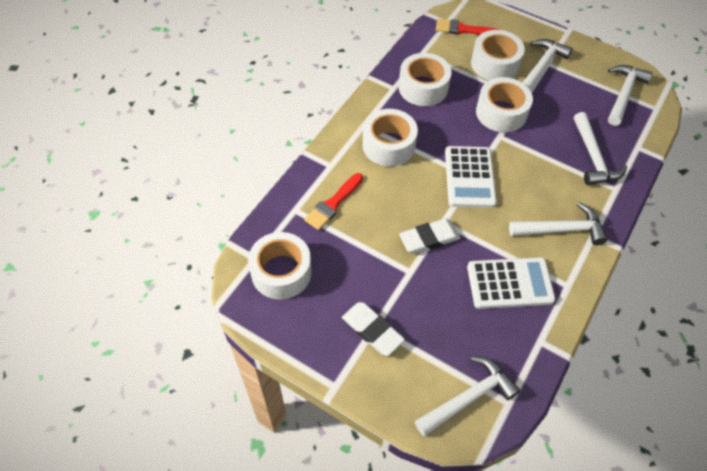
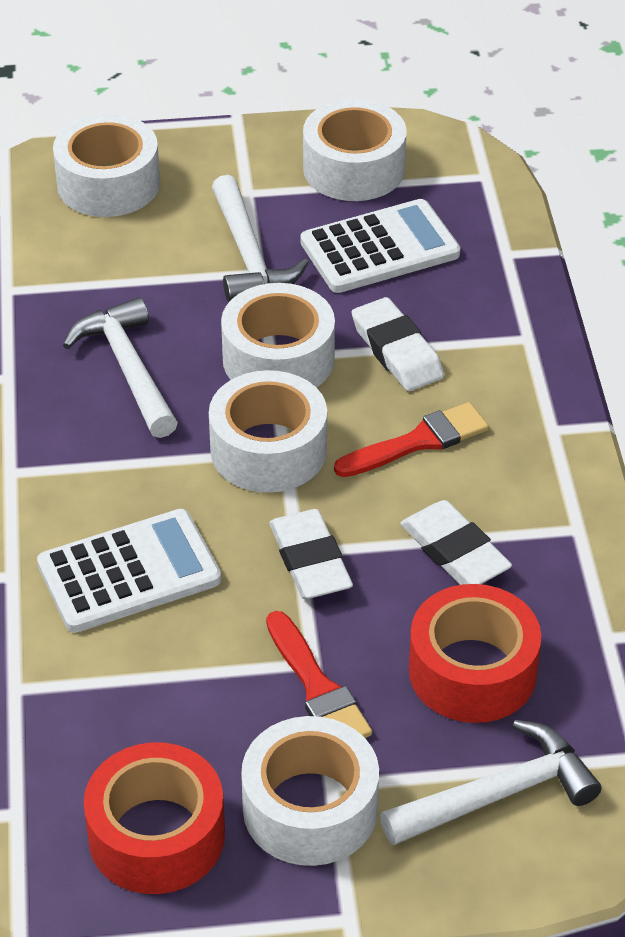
red tape: 0 -> 2
white eraser: 2 -> 3
white hammer: 5 -> 3

